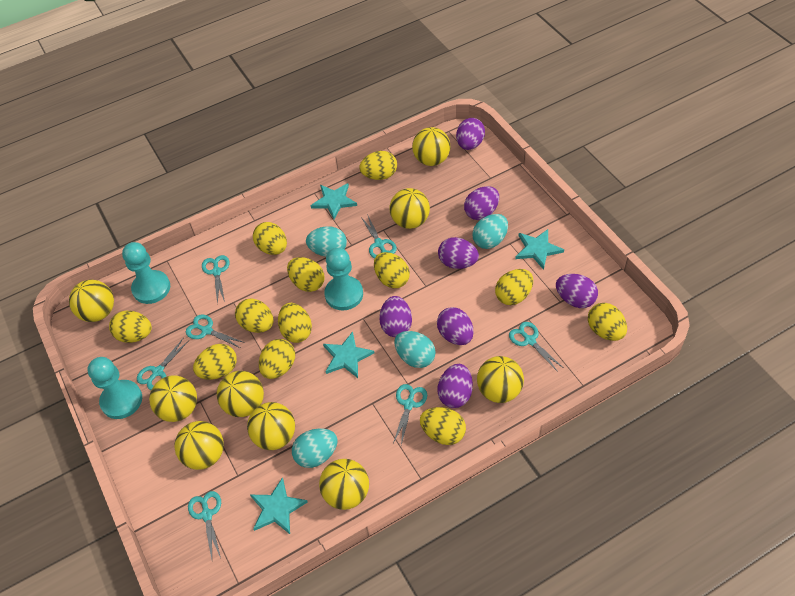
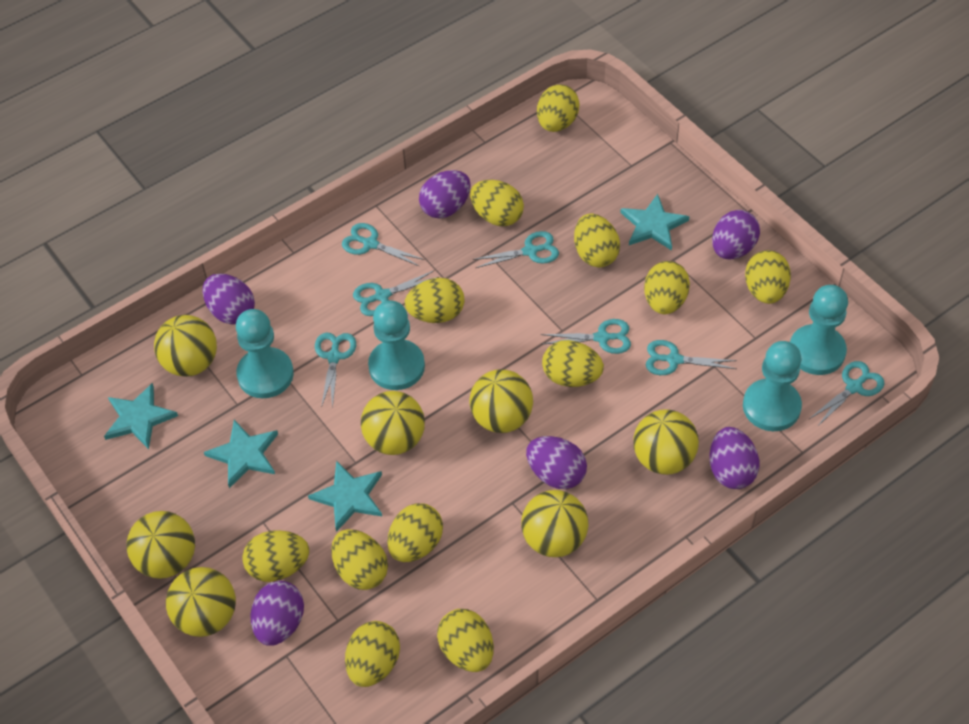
purple egg: 7 -> 6
turquoise egg: 4 -> 0
turquoise pawn: 3 -> 4
yellow ball: 9 -> 7

